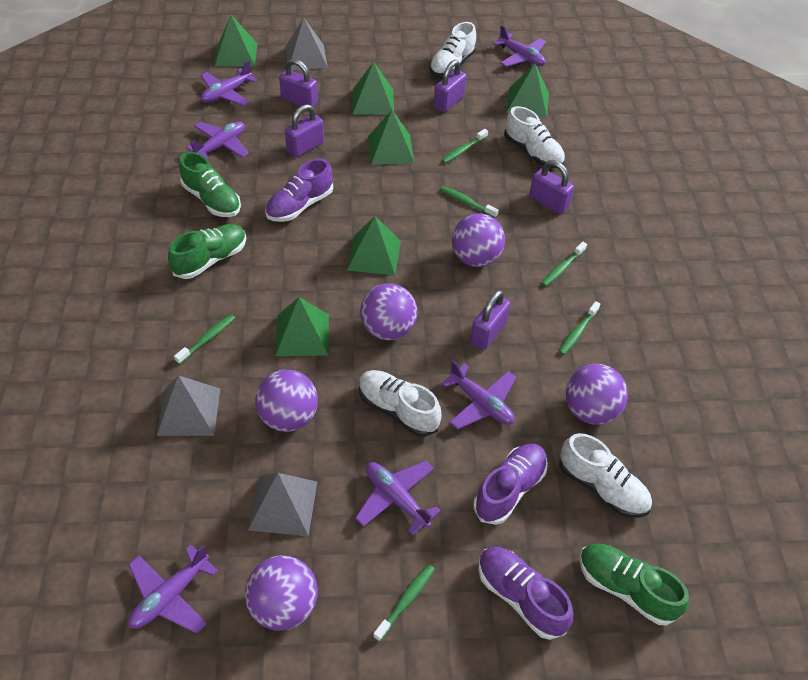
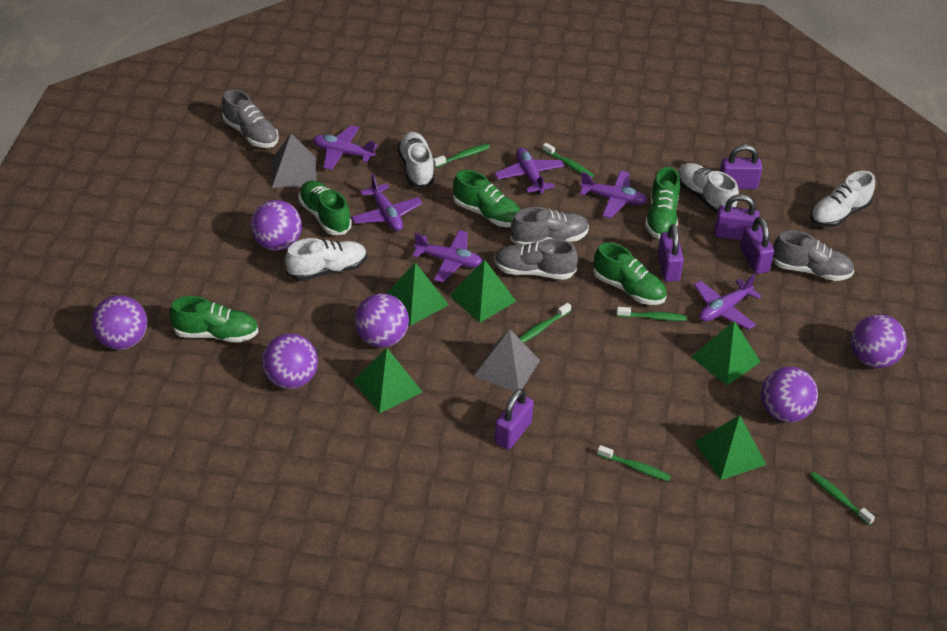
green pyramid: 6 -> 5
green shoe: 3 -> 5
grey pyramid: 3 -> 2
grey shoe: 0 -> 4
purple ball: 5 -> 6
purple shoe: 3 -> 0

